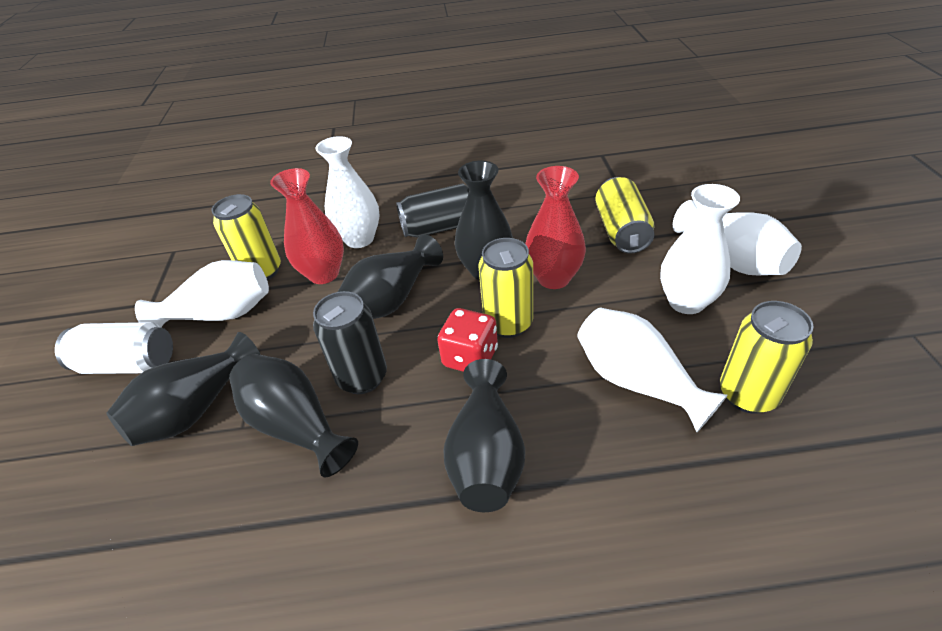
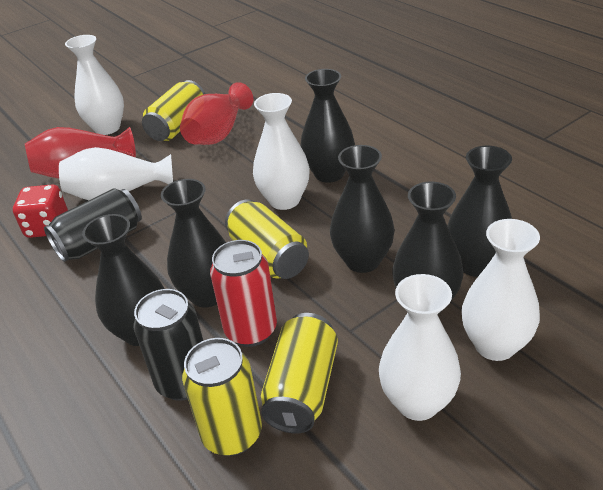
black vase: 5 -> 6
red can: 0 -> 1
white can: 1 -> 0

